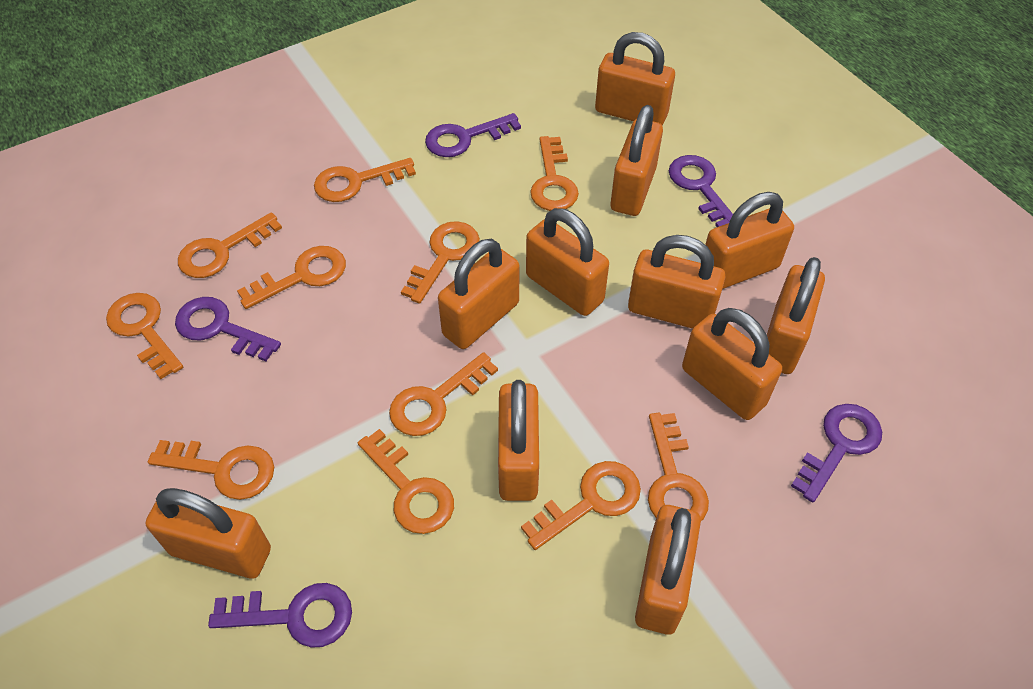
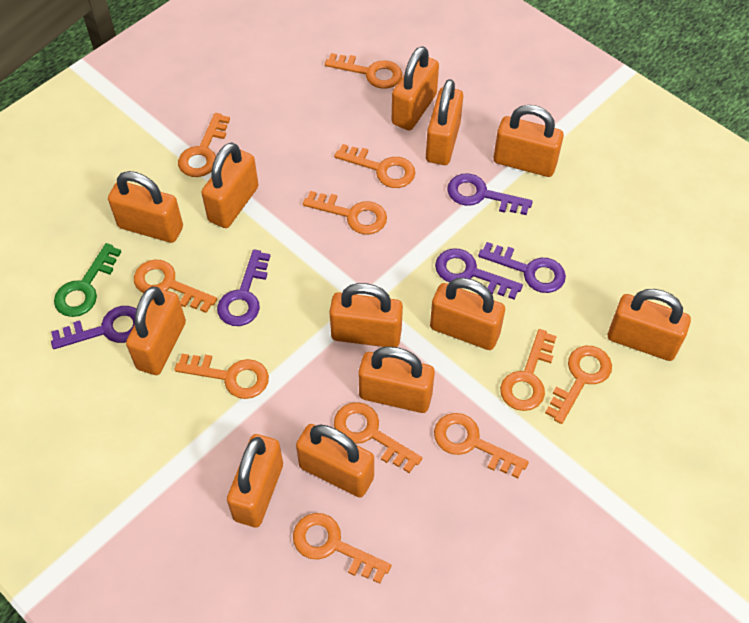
green key: 0 -> 1
orange padlock: 11 -> 12

